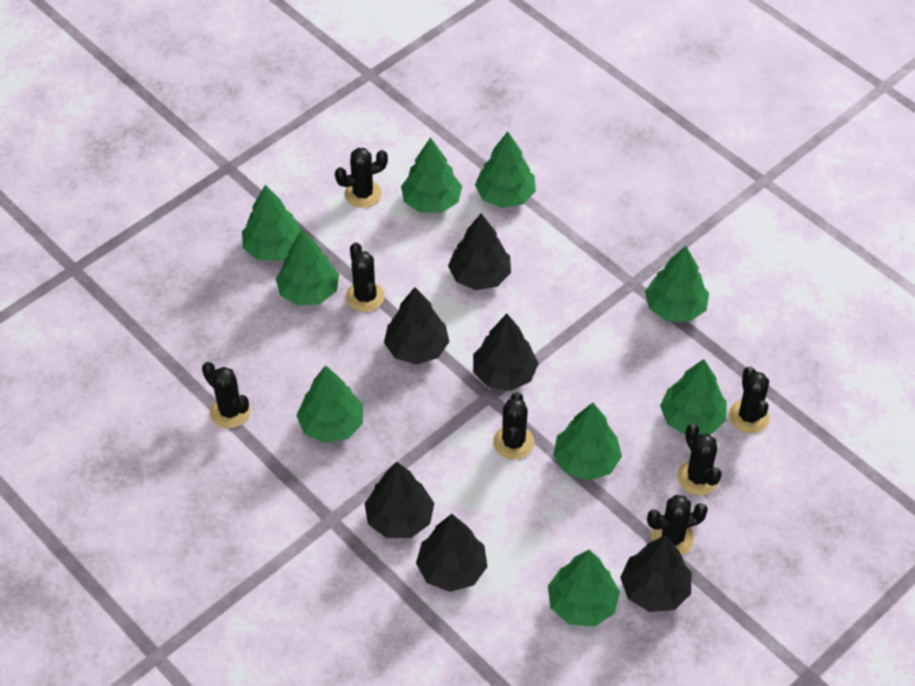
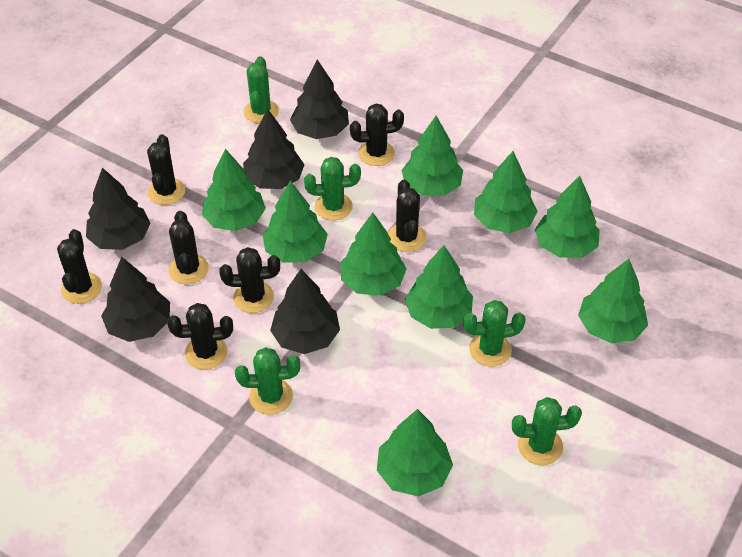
black tree: 6 -> 5
green cactus: 0 -> 5

